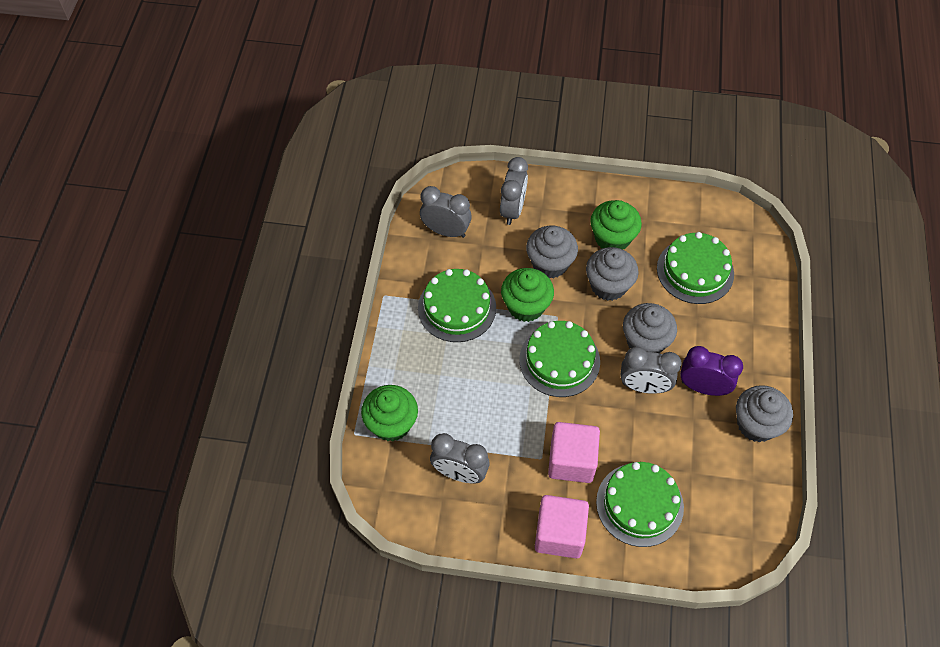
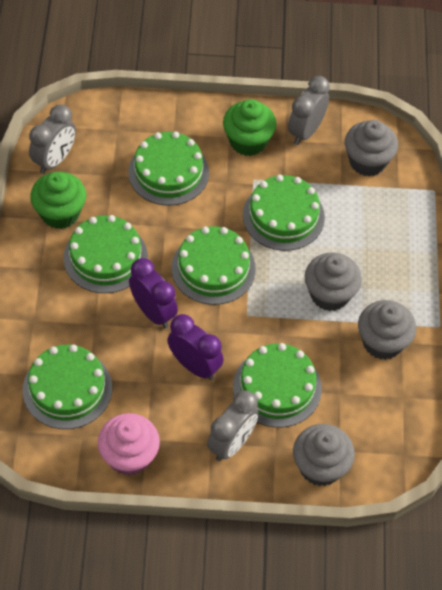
green cake: 4 -> 6
green cupcake: 3 -> 2
grey clock: 4 -> 3
pink cube: 2 -> 0
pink cupcake: 0 -> 1
purple clock: 1 -> 2

